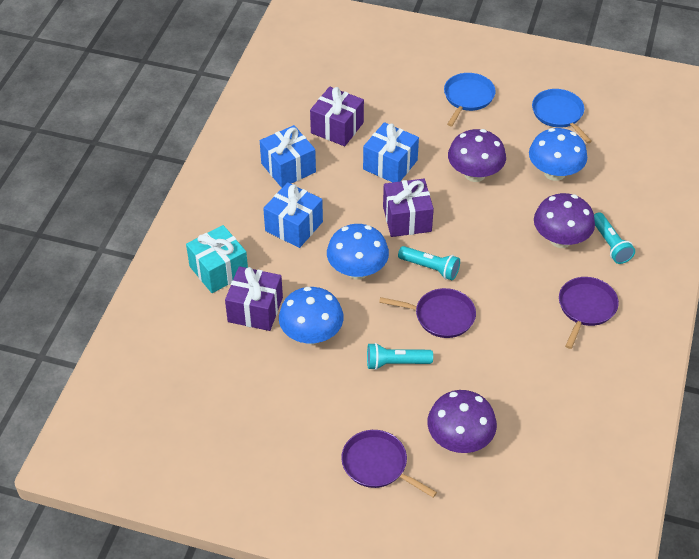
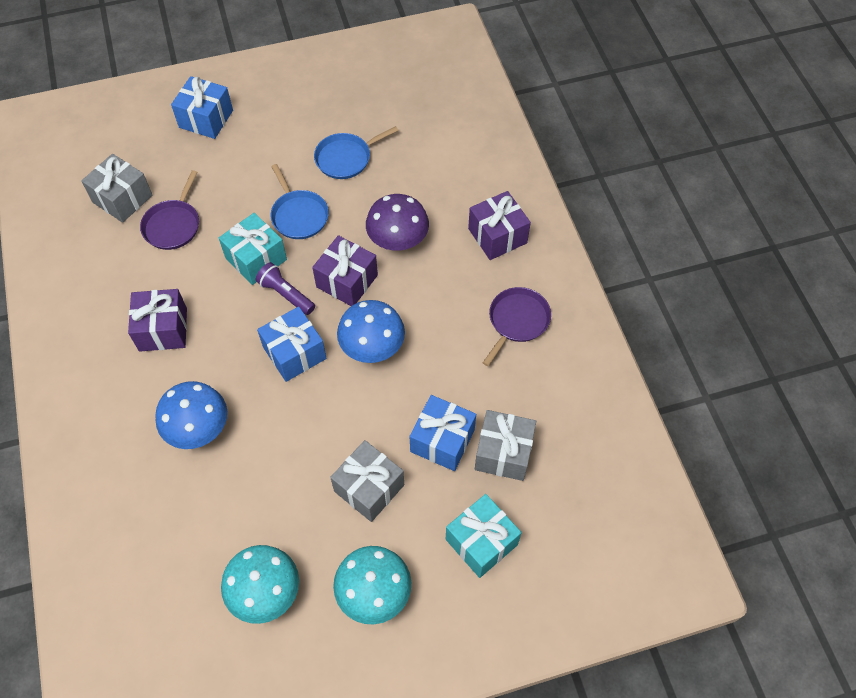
blue mushroom: 3 -> 2
grey gift: 0 -> 3
purple flashlight: 0 -> 1
purple mushroom: 3 -> 1
purple pan: 3 -> 2
turquoise flashlight: 3 -> 0
turquoise gift: 1 -> 2
turquoise mushroom: 0 -> 2

